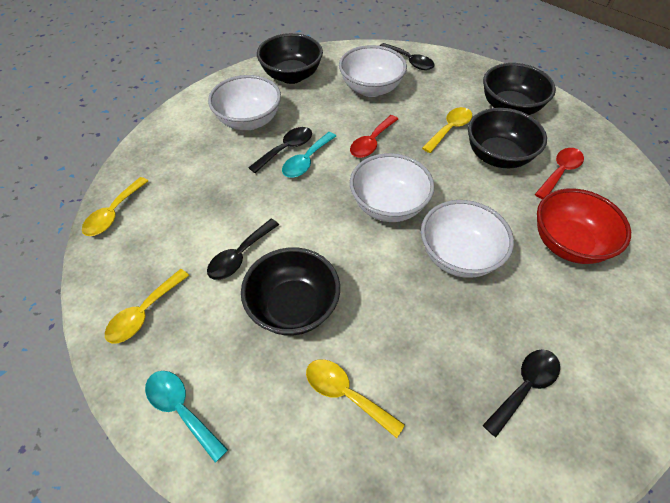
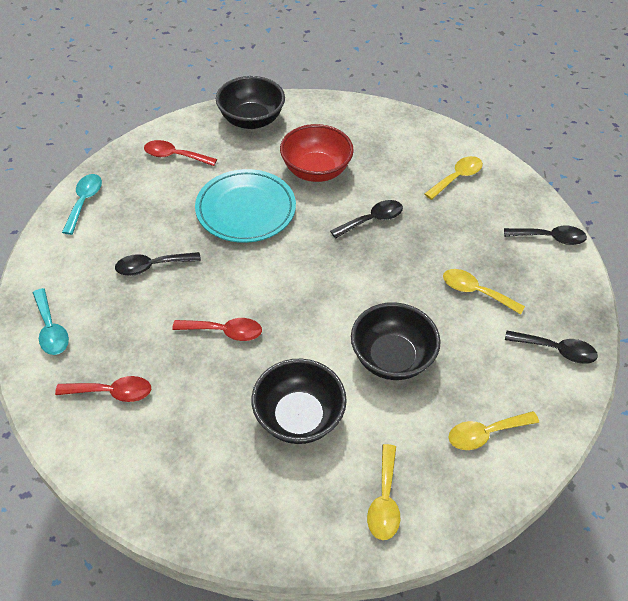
black bowl: 4 -> 3
red spoon: 2 -> 3
turquoise plate: 0 -> 1
white bowl: 4 -> 0

